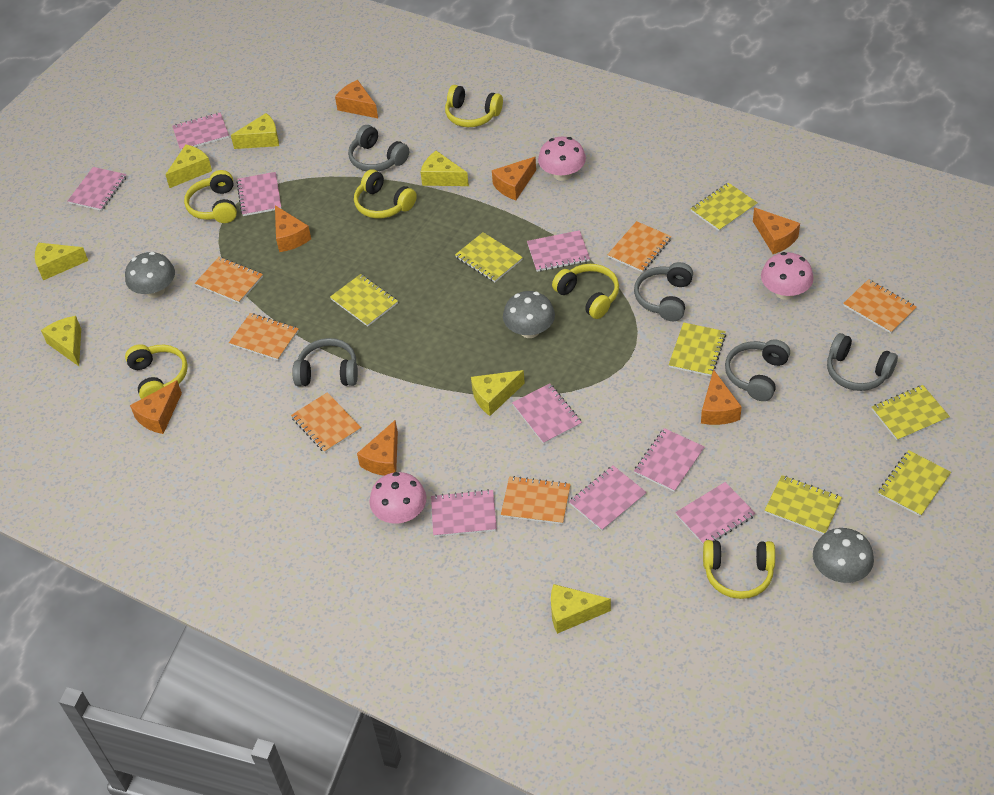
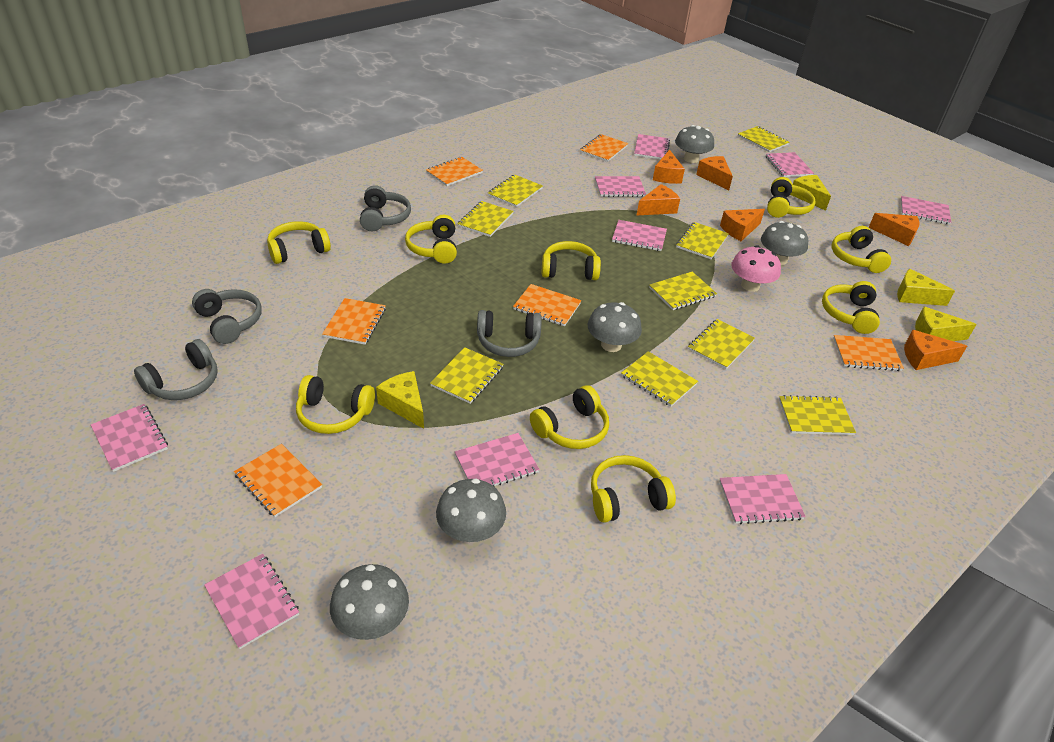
grey headphones: 5 -> 4
grey mushroom: 3 -> 5
orange cheese: 7 -> 6
pink mushroom: 3 -> 1
yellow cheese: 7 -> 4
yellow headphones: 6 -> 9
yellow notebook: 7 -> 9

